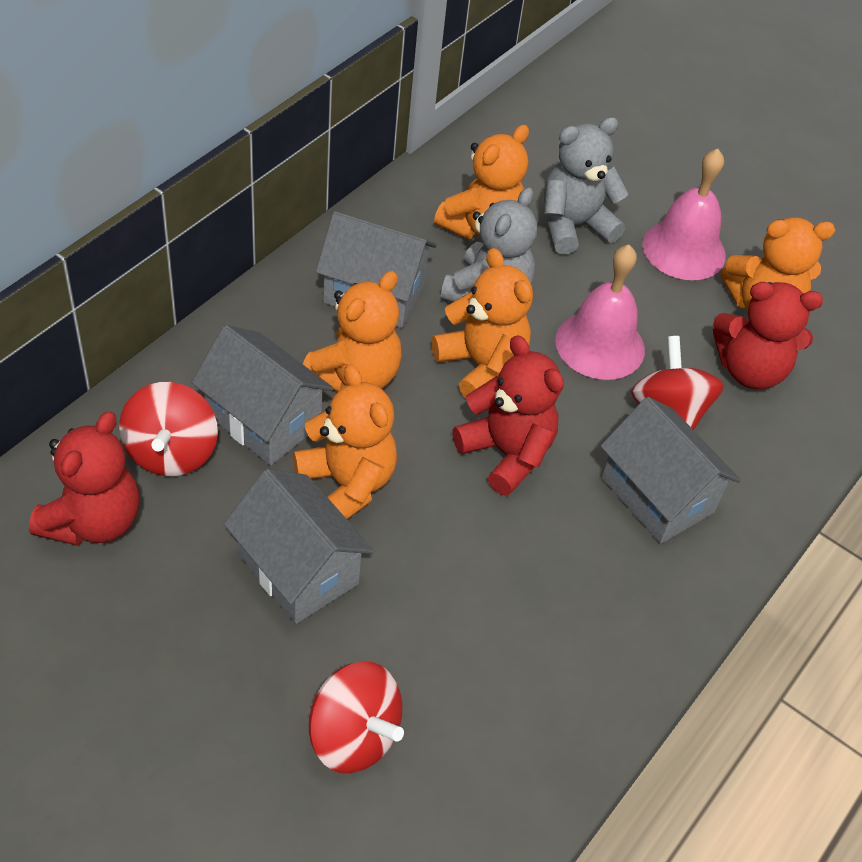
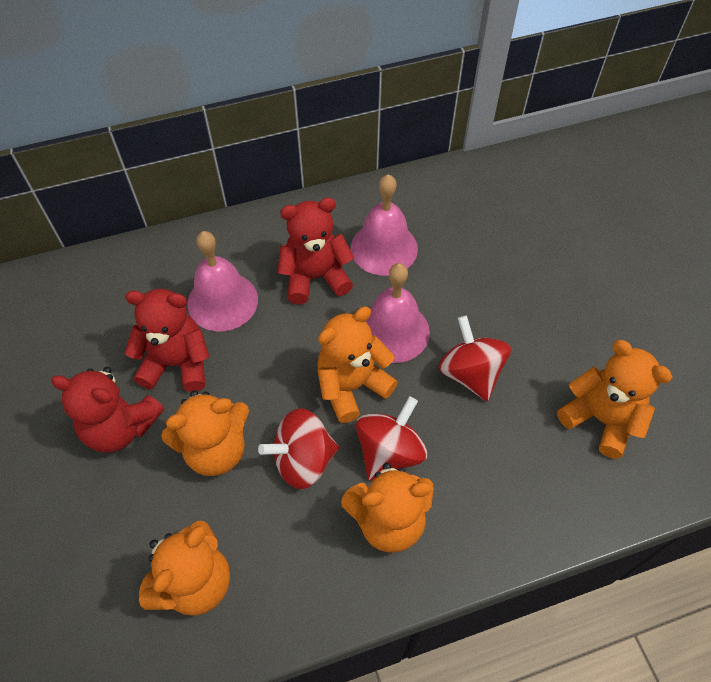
grey house: 4 -> 0
grey teddy bear: 2 -> 0
pink bell: 2 -> 3

